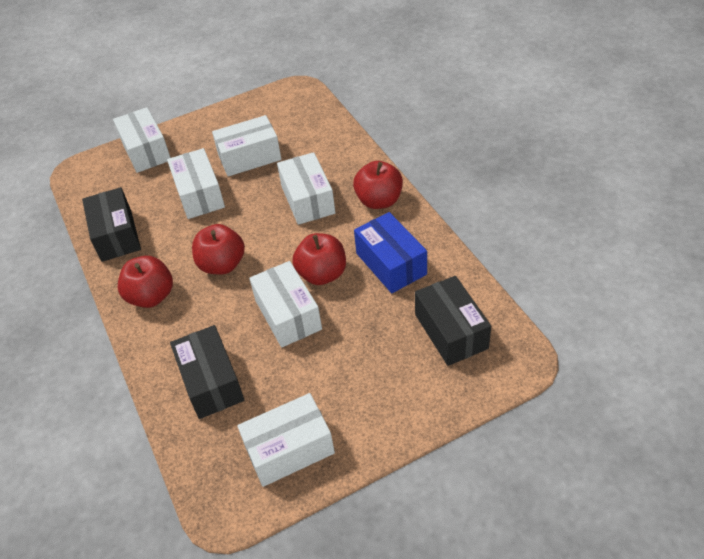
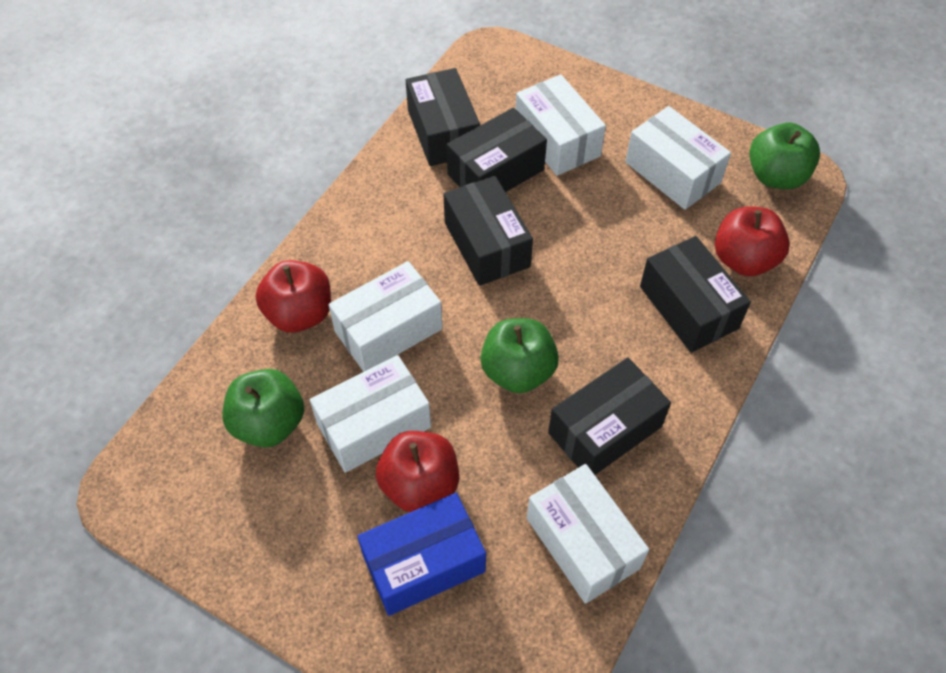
black box: 3 -> 5
green apple: 0 -> 3
red apple: 4 -> 3
white box: 6 -> 5

